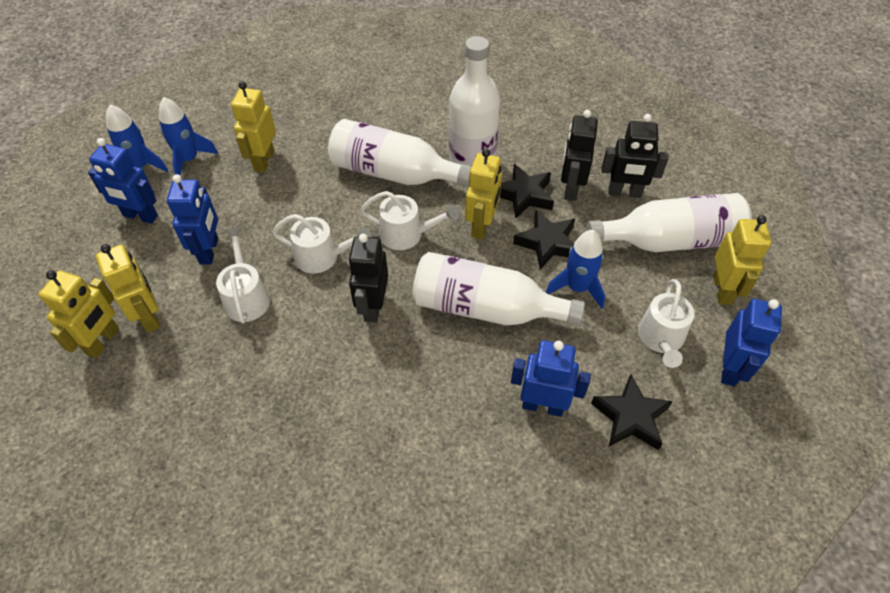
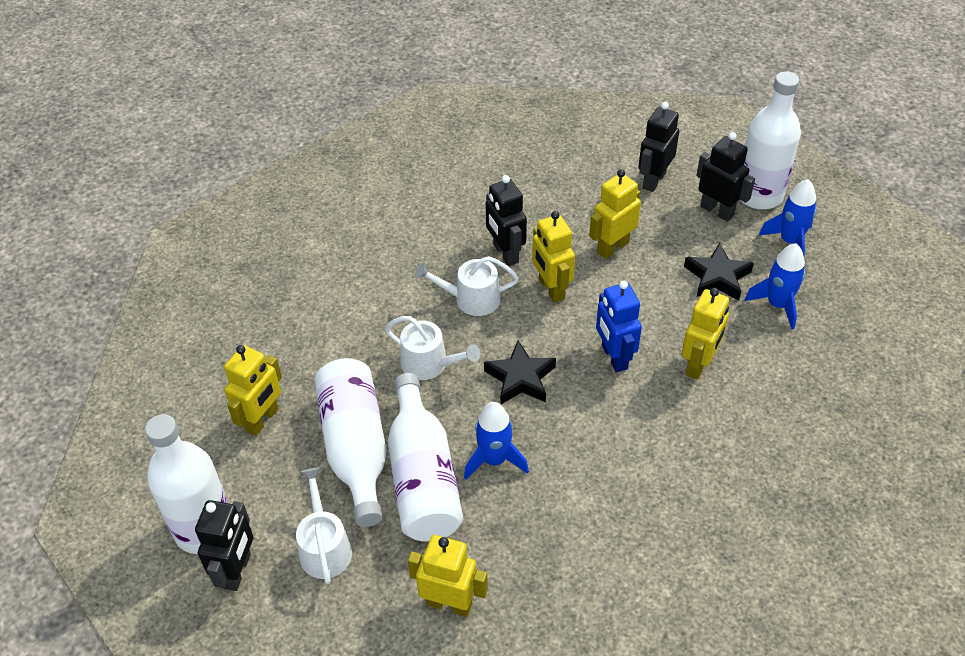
black robot: 3 -> 4
black star: 3 -> 2
blue robot: 4 -> 1
white watering can: 4 -> 3

